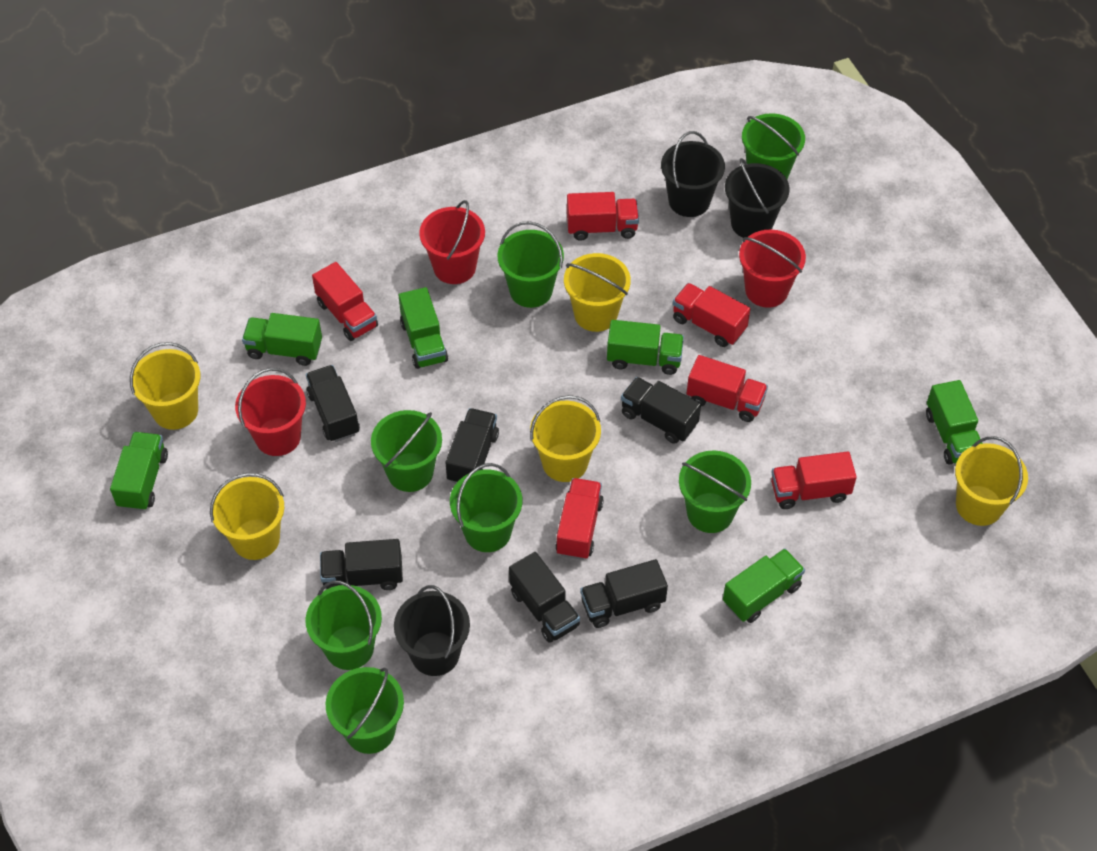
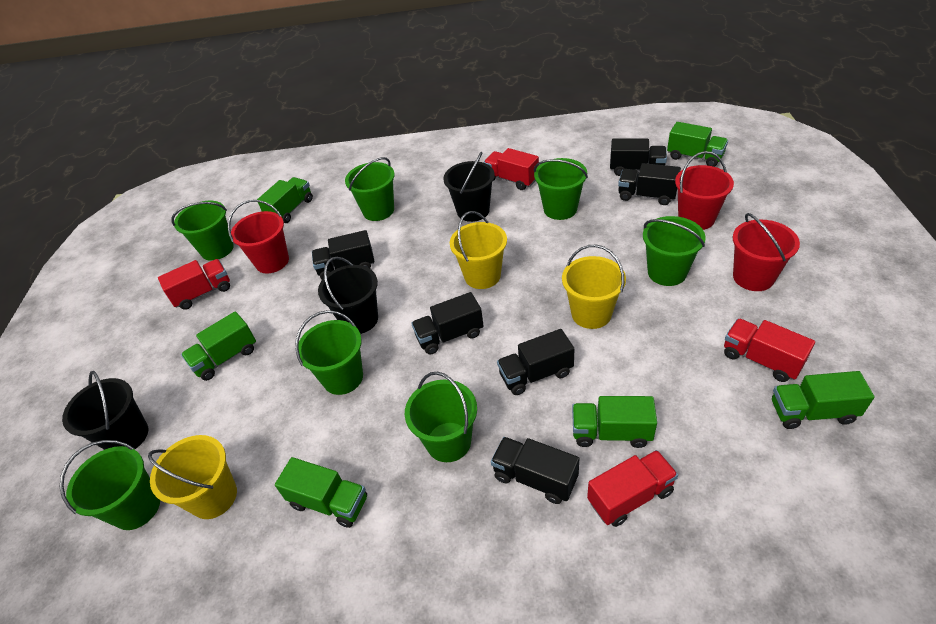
red truck: 6 -> 4
yellow bucket: 5 -> 3

